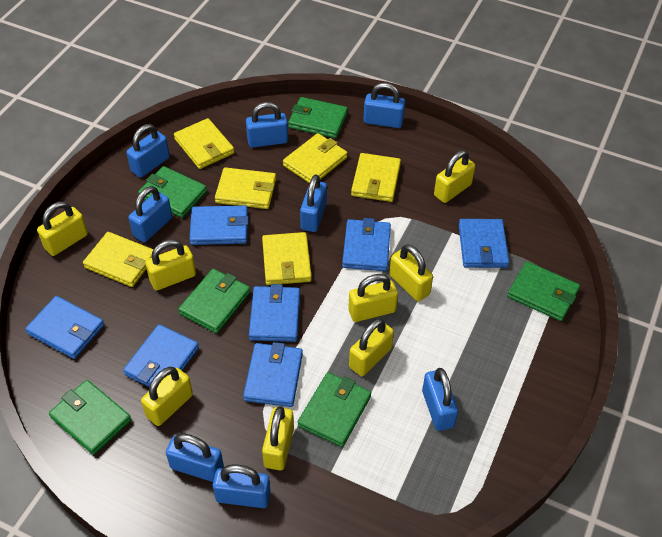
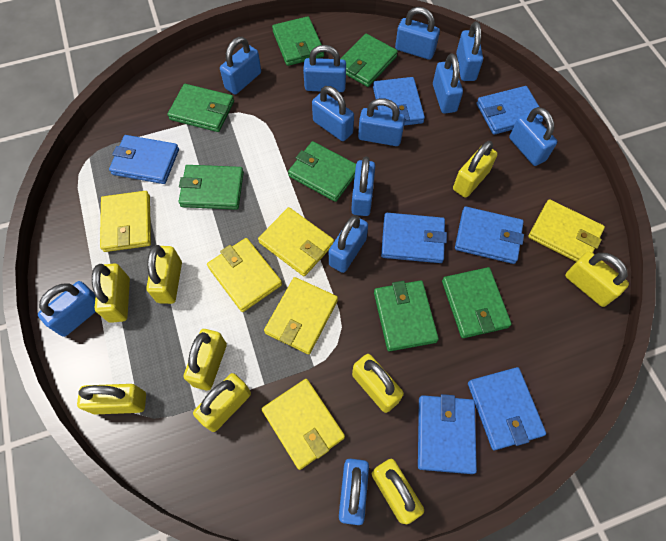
blue padlock: 8 -> 12
green wallet: 6 -> 7
yellow padlock: 8 -> 9

